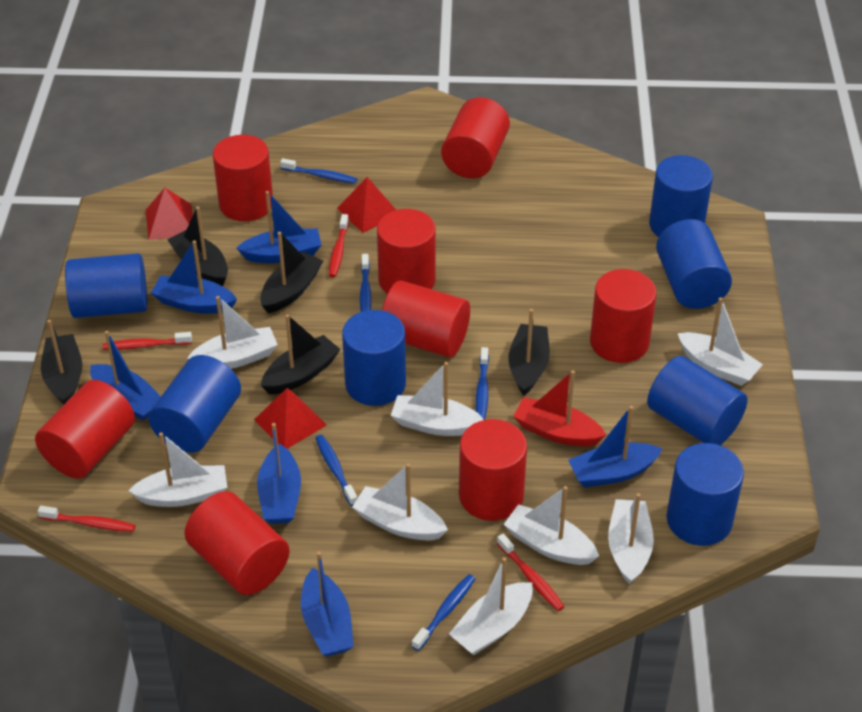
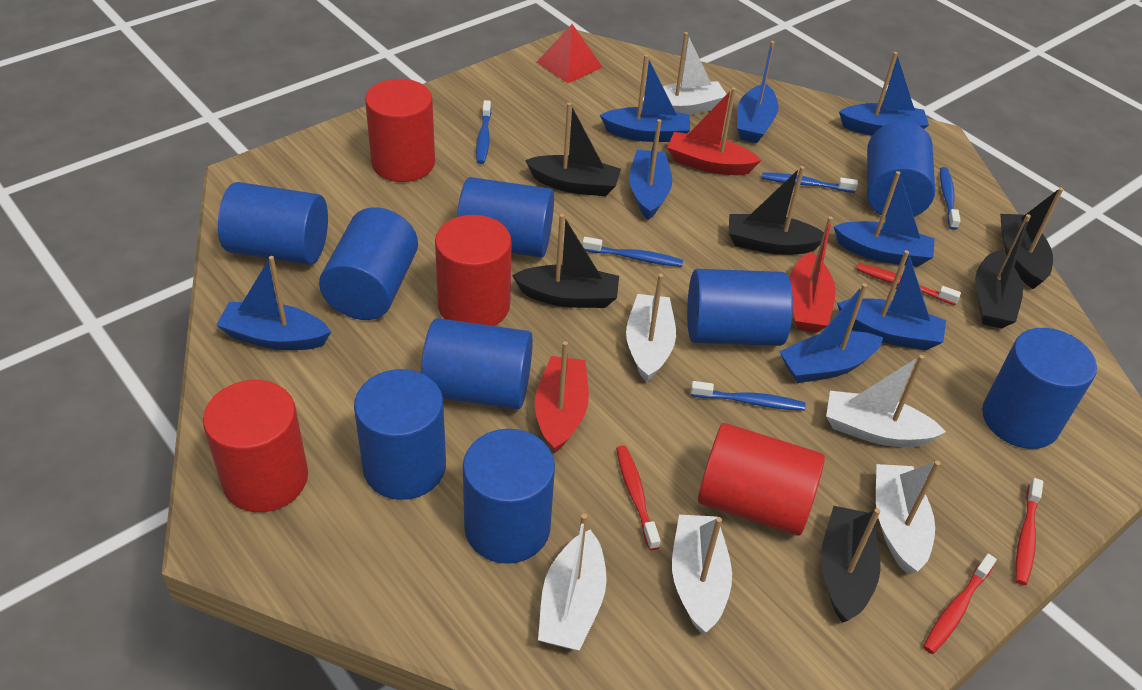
black boat: 5 -> 6
blue boat: 6 -> 8
blue cylinder: 7 -> 9
red boat: 1 -> 3
red cylinder: 8 -> 4
red pyramid: 3 -> 1
white boat: 8 -> 6

